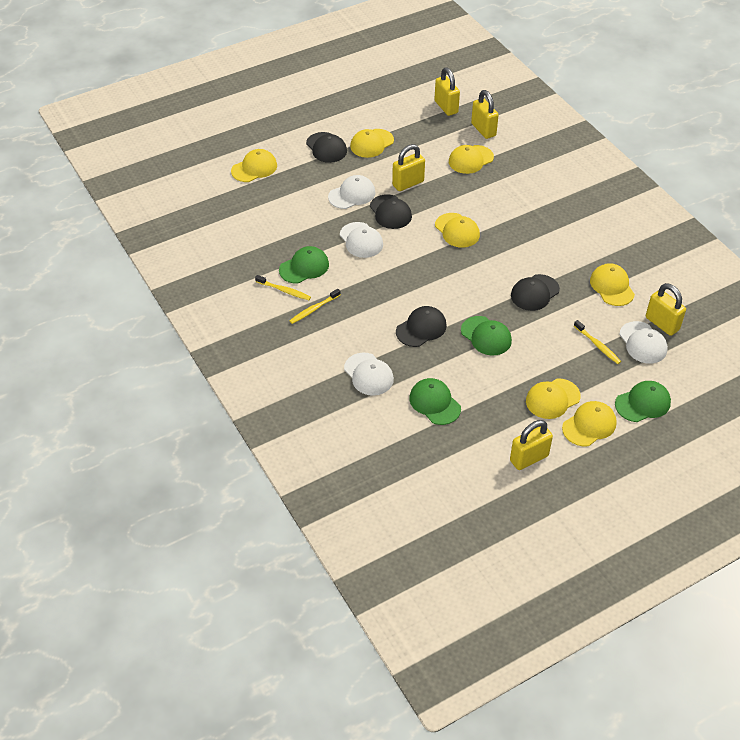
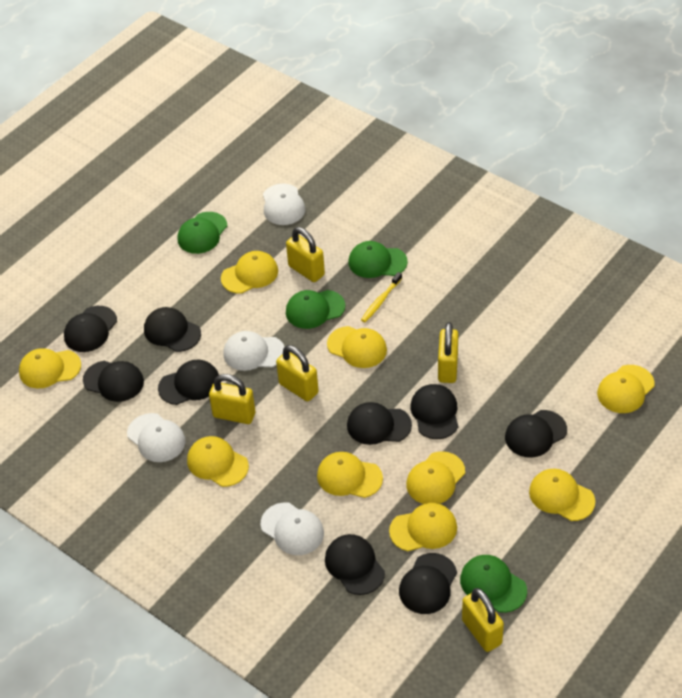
black cap: 4 -> 9
yellow cap: 7 -> 9
yellow toothbrush: 3 -> 1

